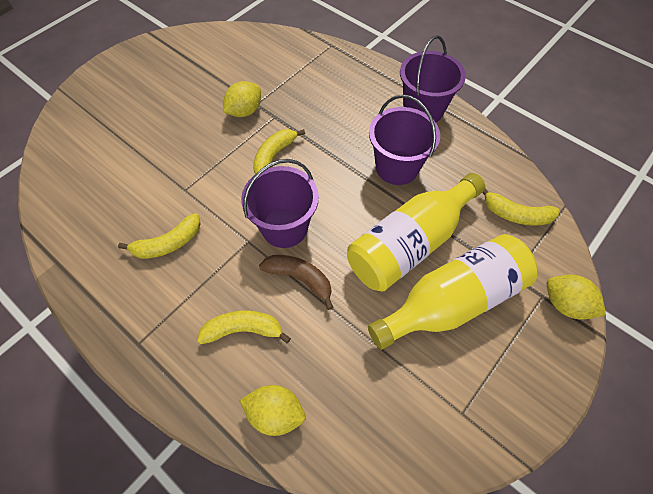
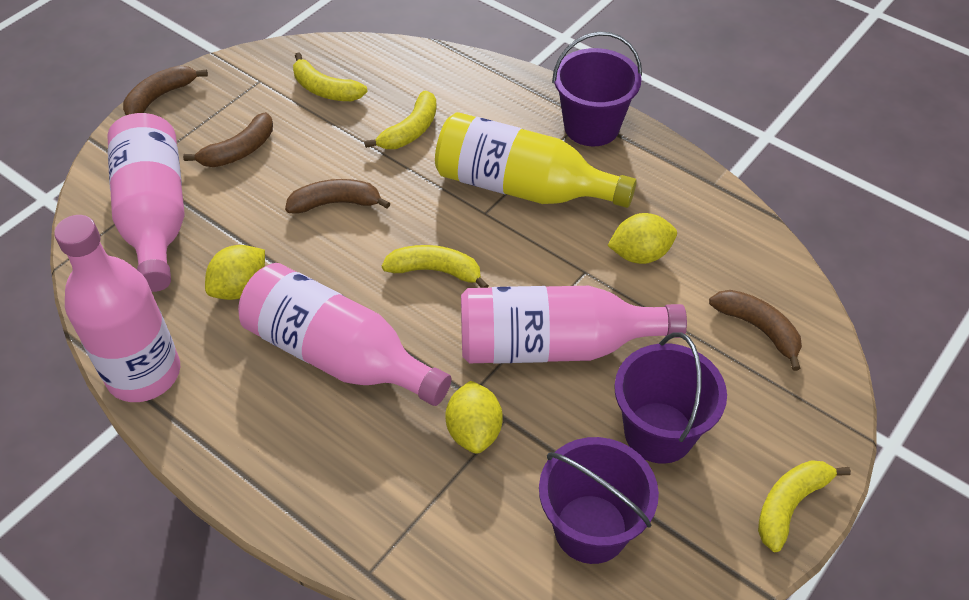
brown banana: 1 -> 4
pink bottle: 0 -> 4
yellow bottle: 2 -> 1

